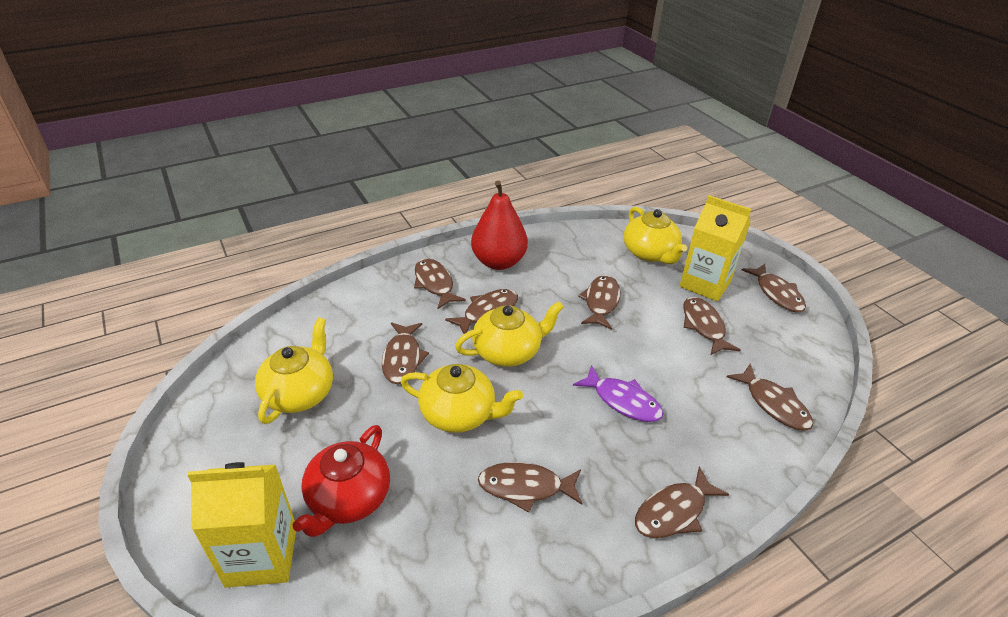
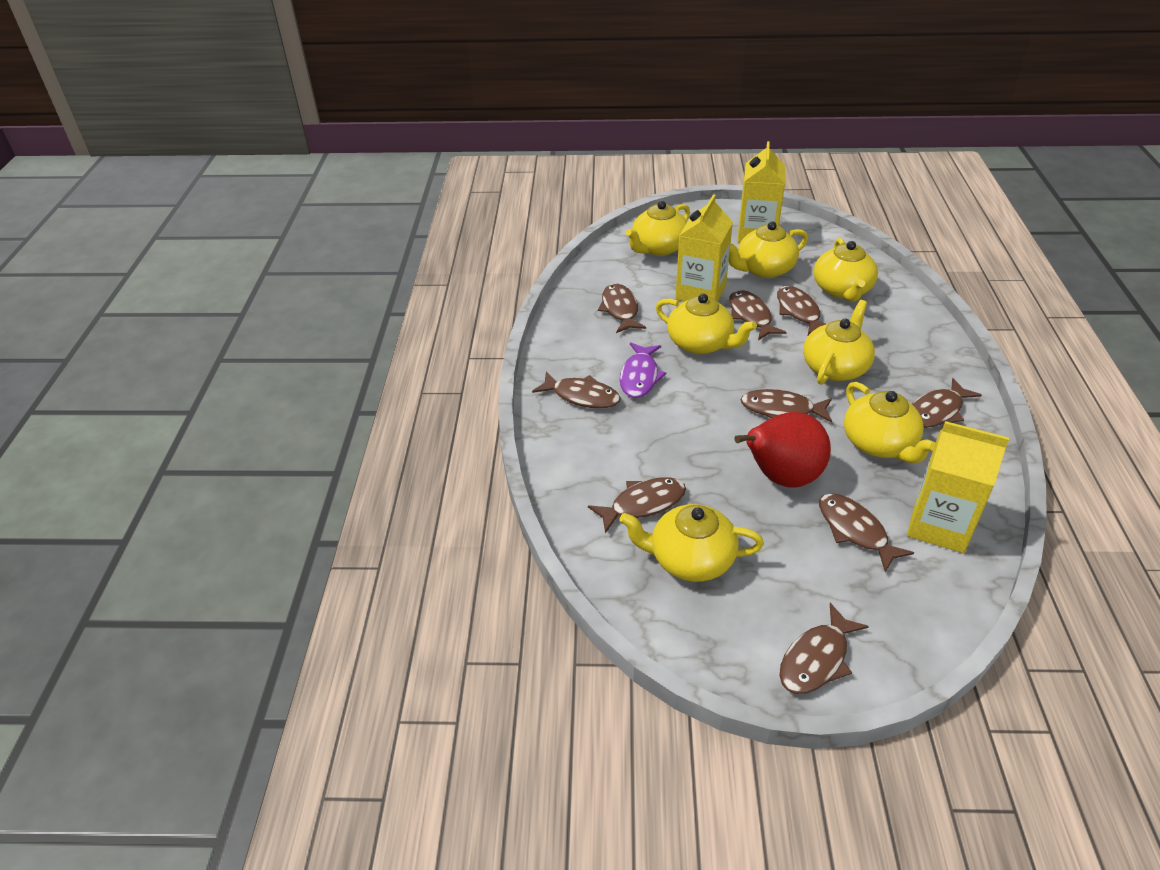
red teapot: 1 -> 0
yellow carton: 2 -> 3
yellow teapot: 4 -> 7

